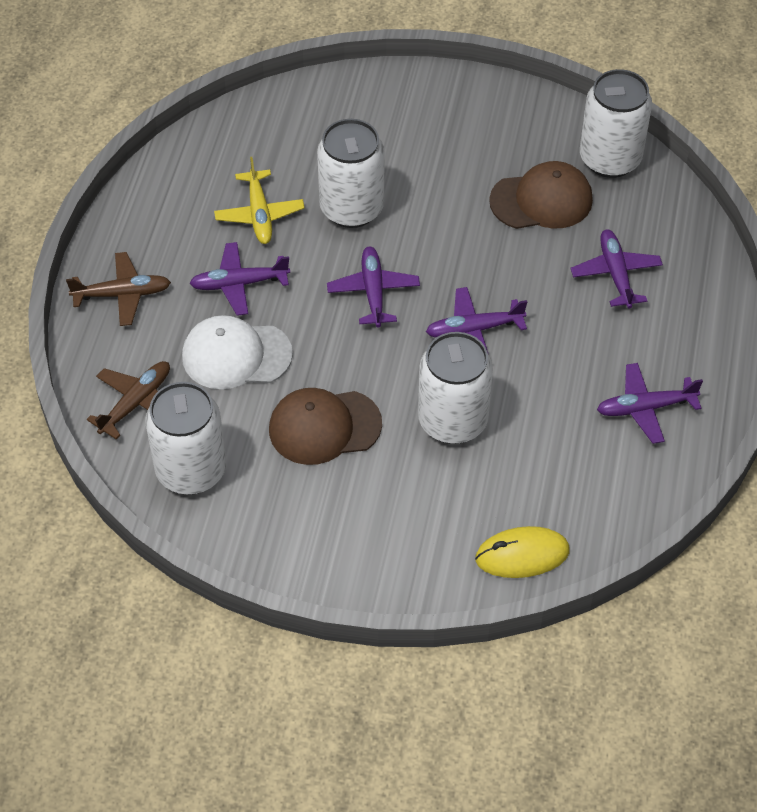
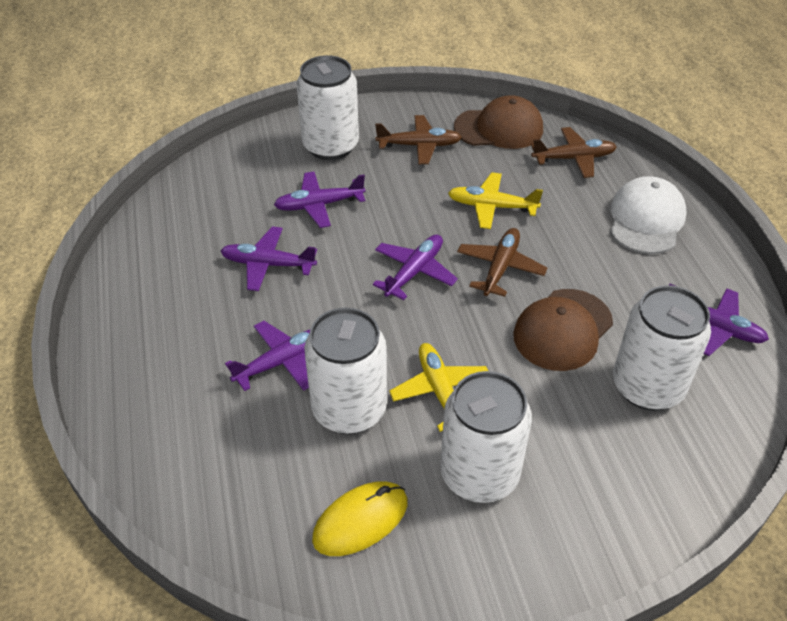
brown plane: 2 -> 3
yellow plane: 1 -> 2

